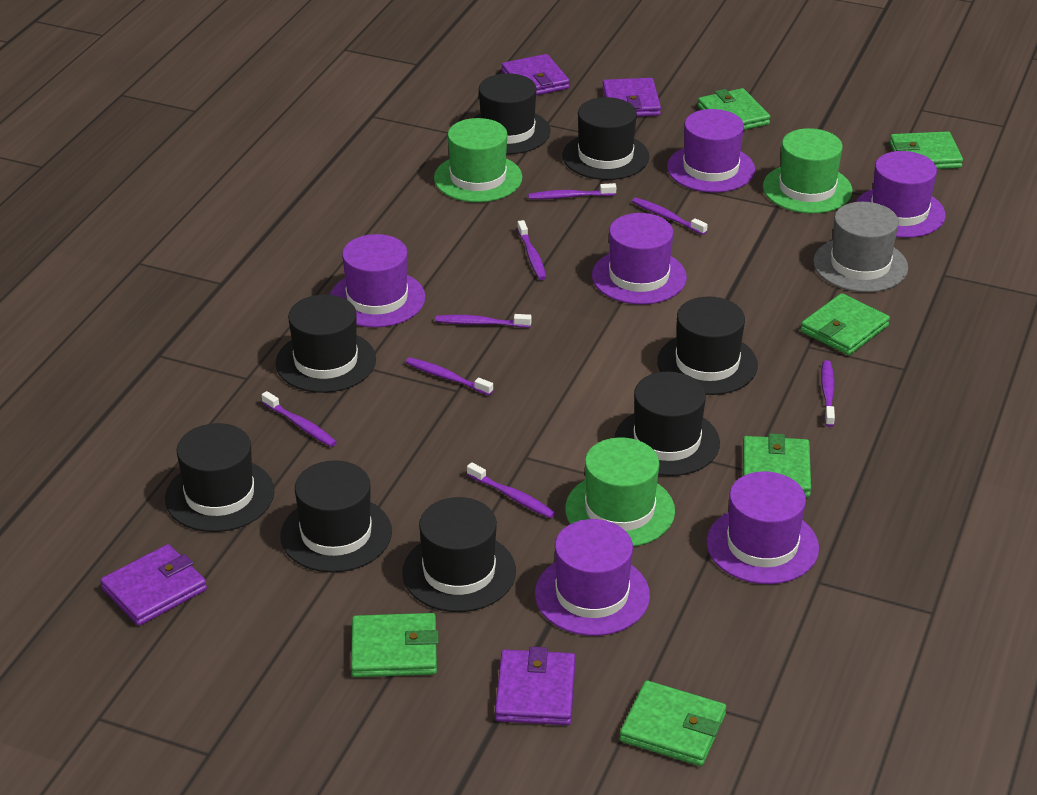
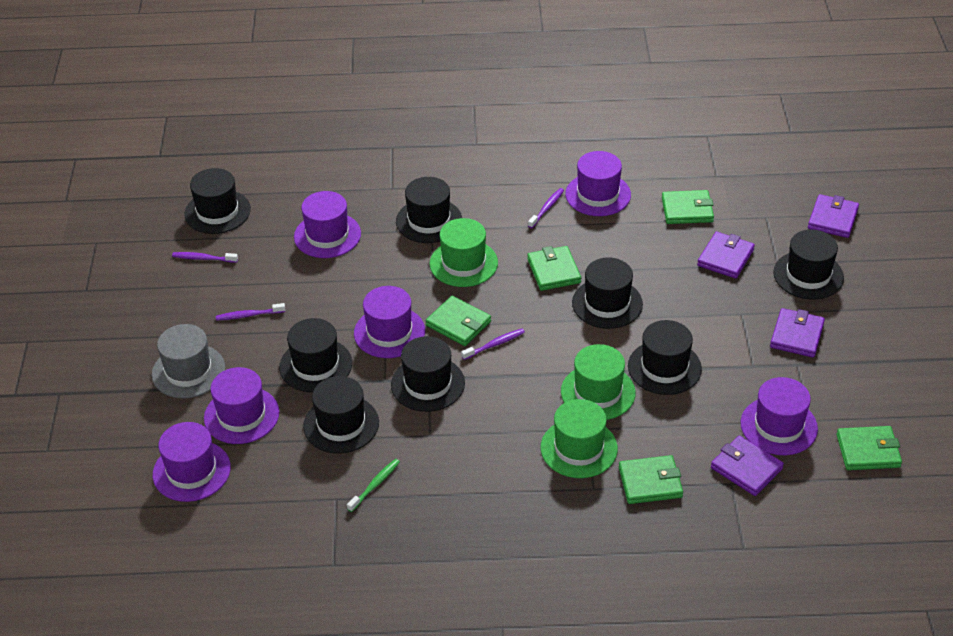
green toothbrush: 0 -> 1
green wallet: 6 -> 5
purple toothbrush: 8 -> 4

